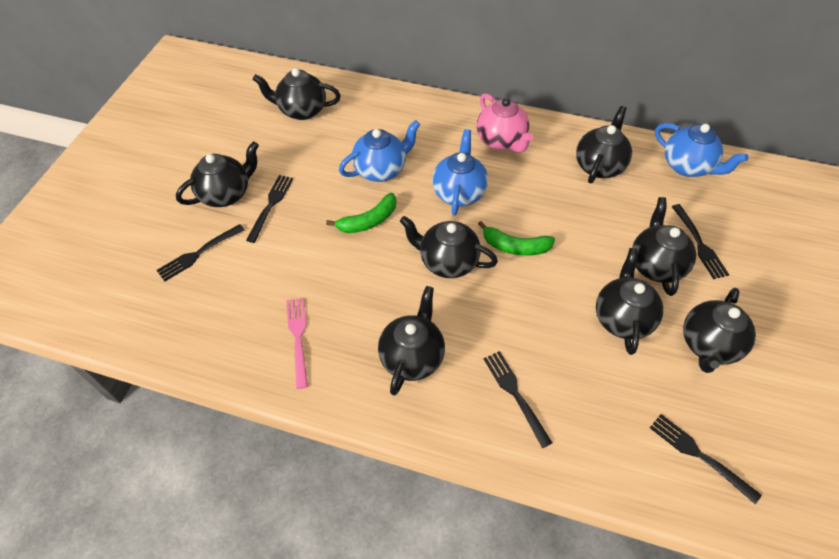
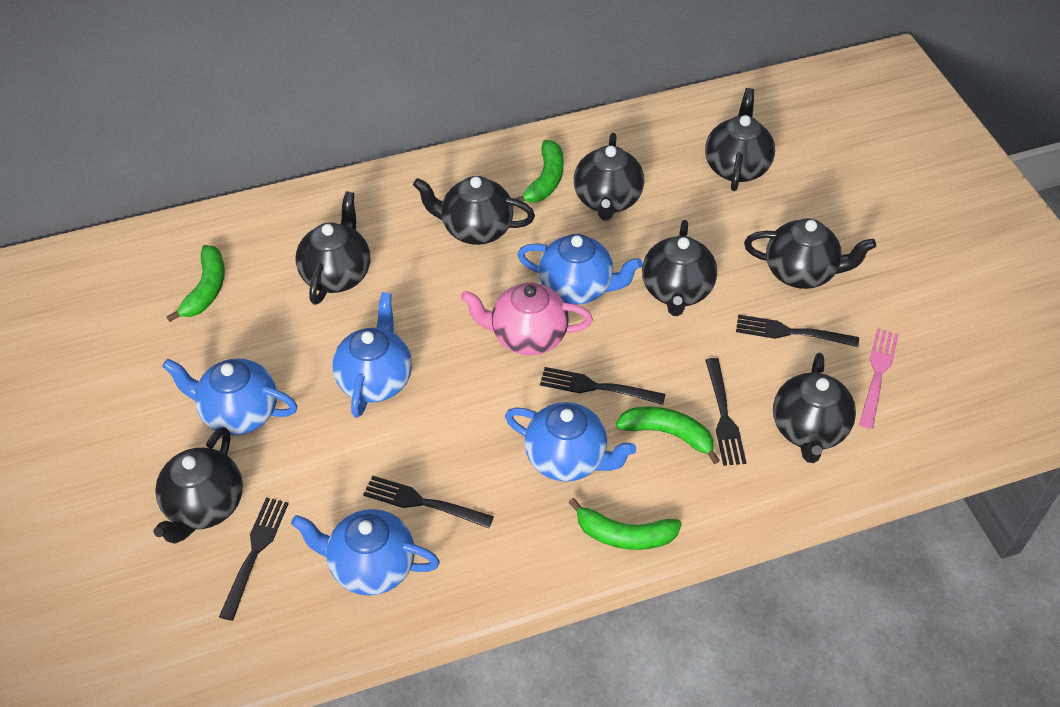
blue teapot: 3 -> 5
green banana: 2 -> 4

